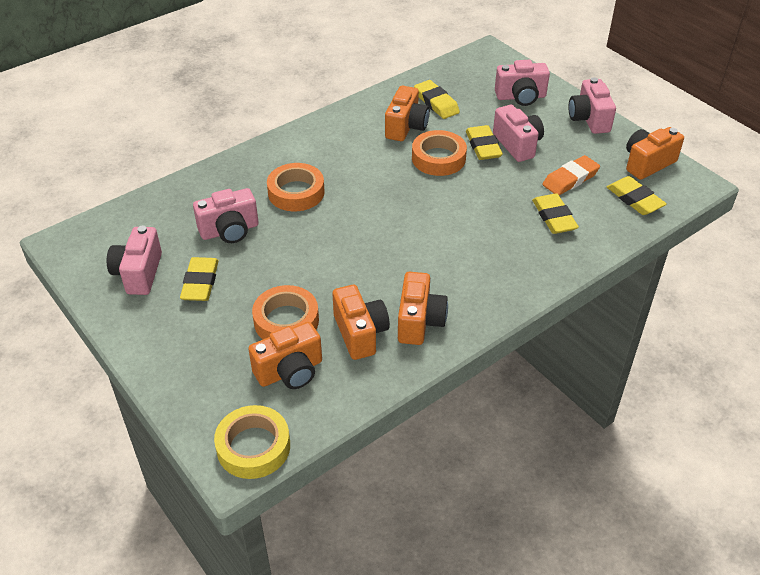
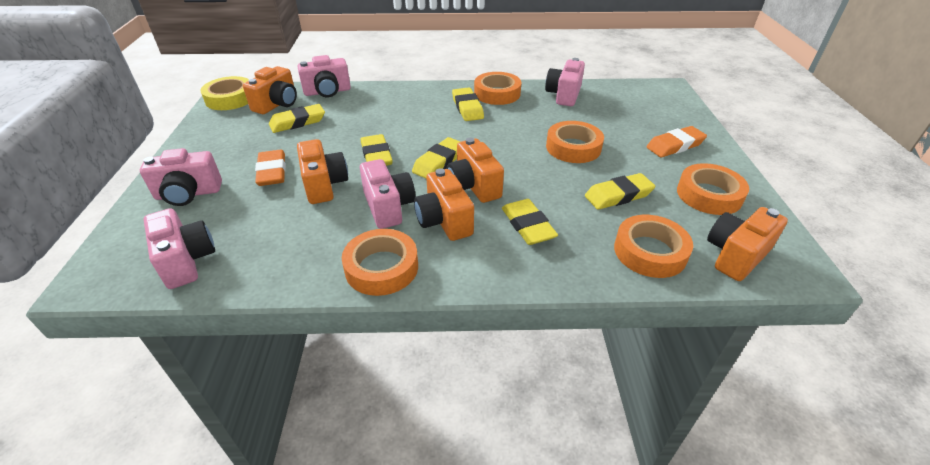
orange eraser: 1 -> 2
orange tape: 3 -> 5
yellow eraser: 5 -> 6

